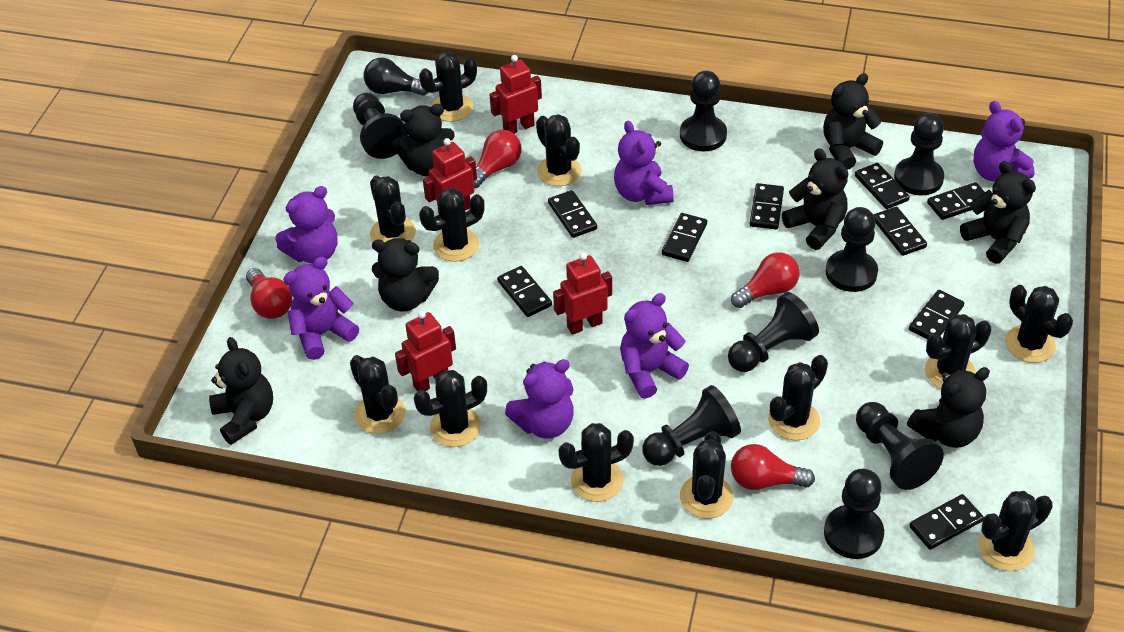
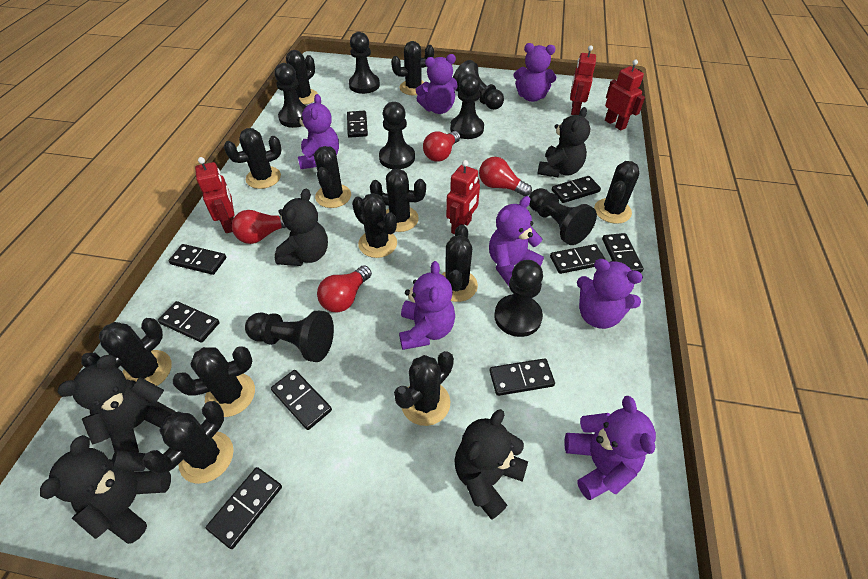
black light bulb: 1 -> 0
black teddy bear: 7 -> 5
purple teddy bear: 6 -> 7

